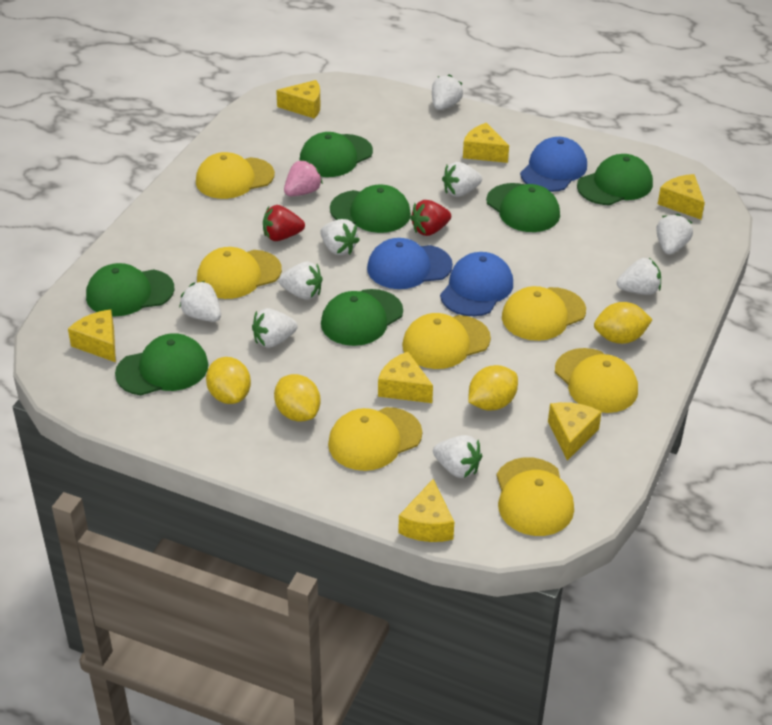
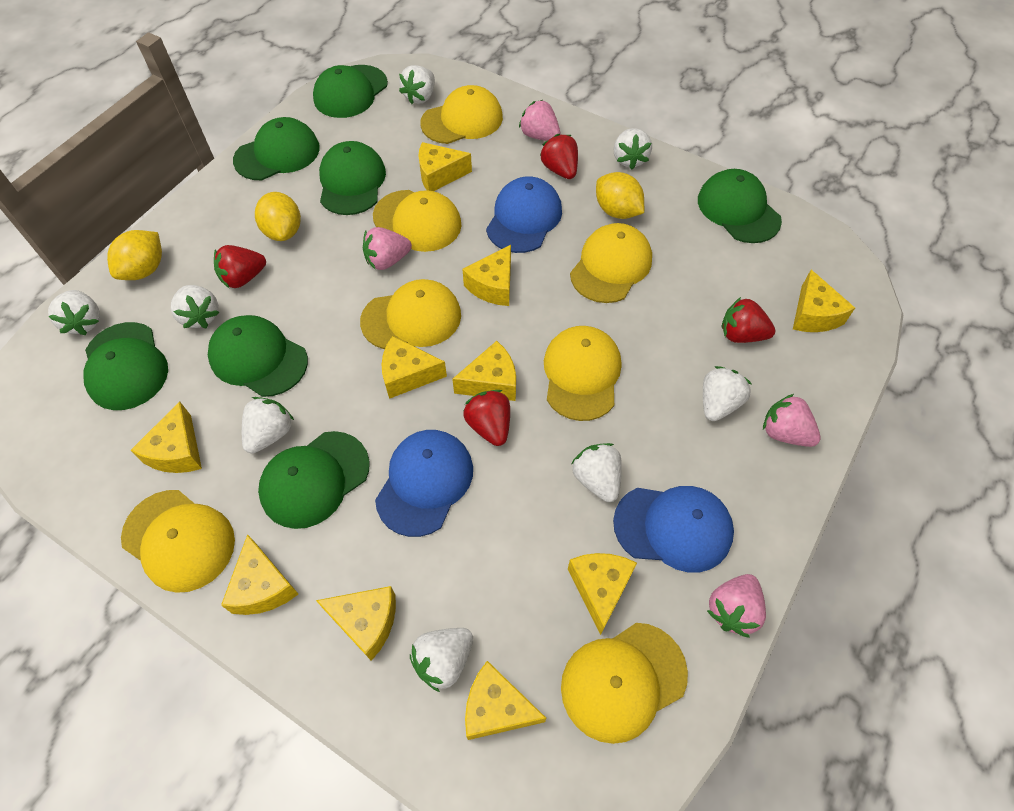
pink strawberry: 1 -> 4
red strawberry: 2 -> 4
white strawberry: 9 -> 8
yellow cheese: 7 -> 10
yellow lemon: 4 -> 3

